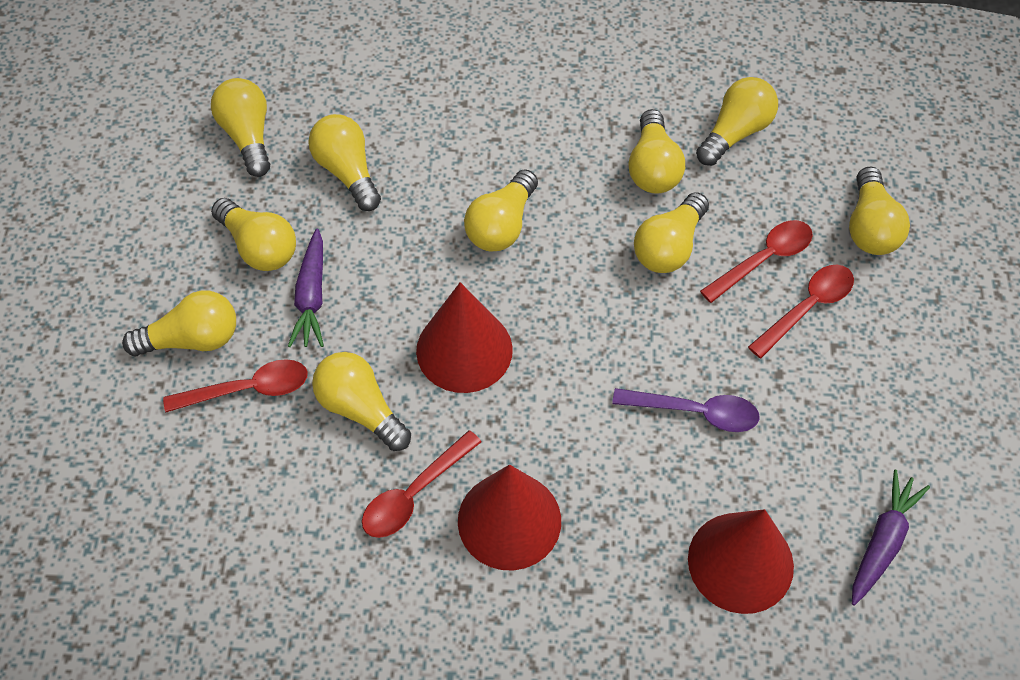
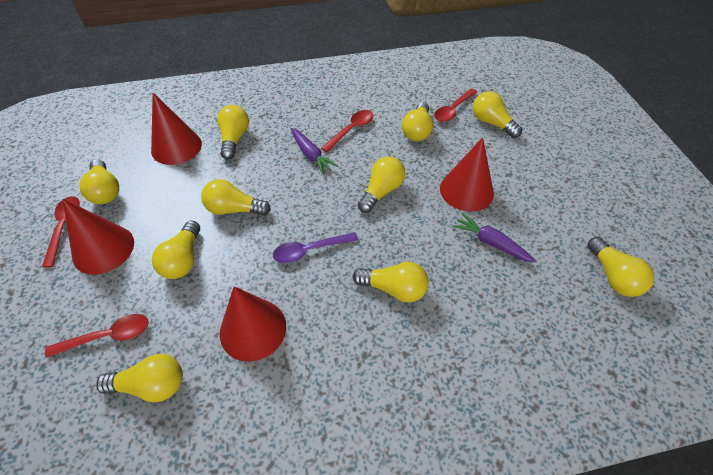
red cone: 3 -> 4

